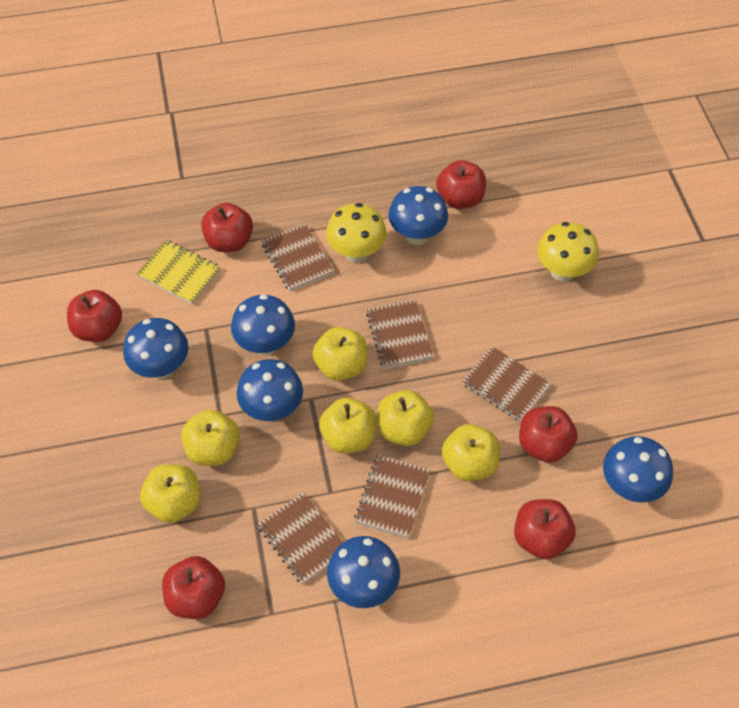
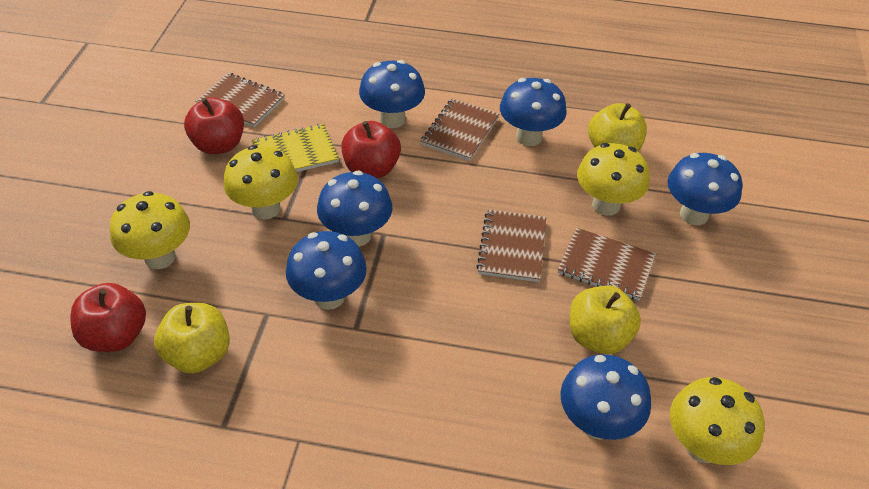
brown notebook: 5 -> 4
red apple: 6 -> 3
yellow apple: 6 -> 3
yellow mushroom: 2 -> 4

